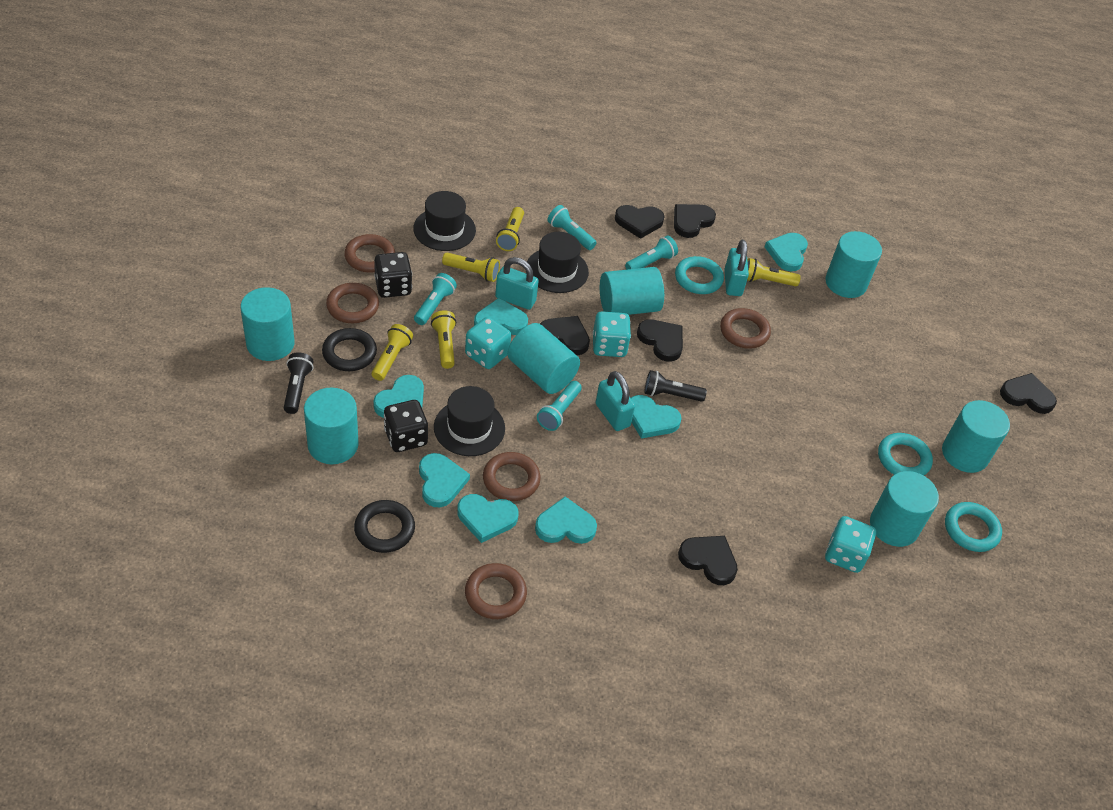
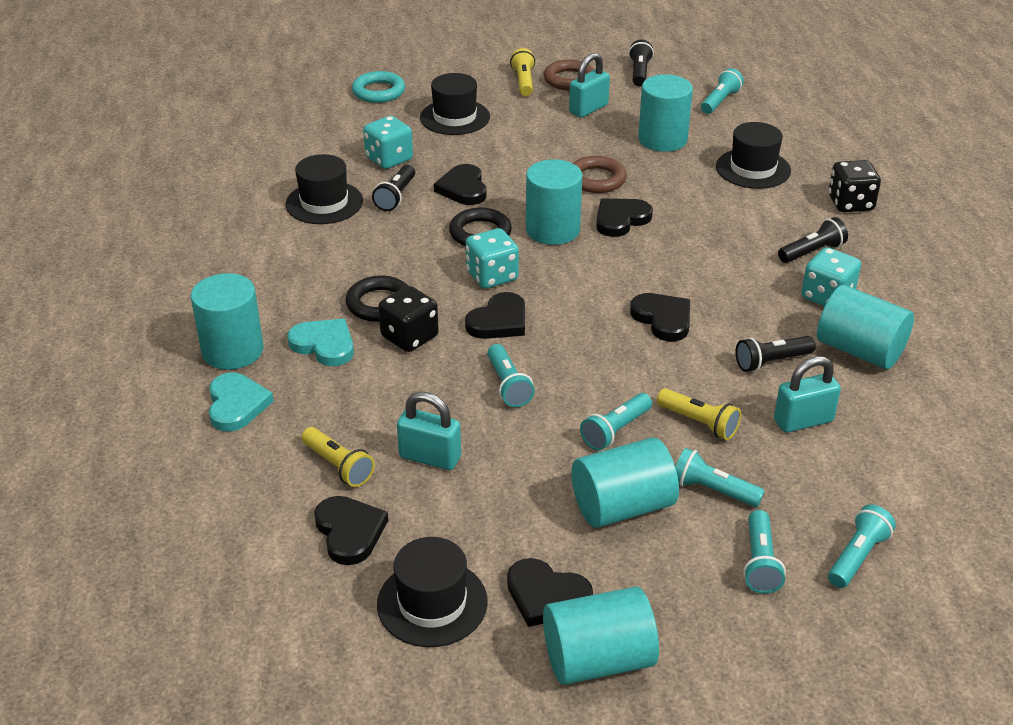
black flashlight: 2 -> 4
black hat: 3 -> 4
brown ring: 5 -> 2
turquoise cylinder: 7 -> 6
turquoise flashlight: 4 -> 6
turquoise heart: 7 -> 2
turquoise ring: 3 -> 1
yellow flashlight: 5 -> 3

